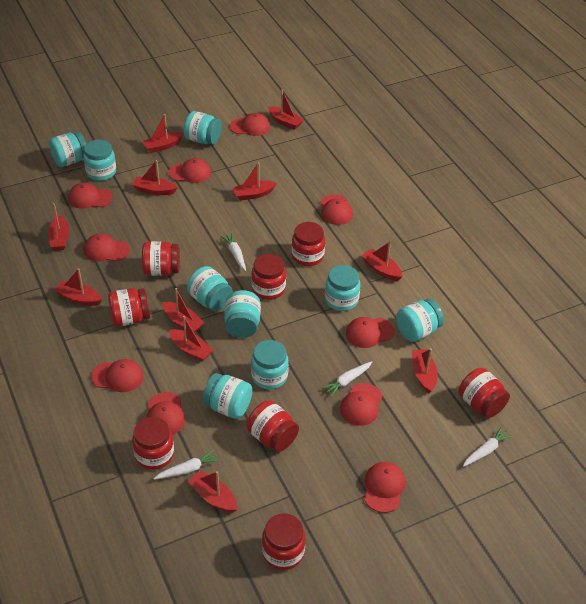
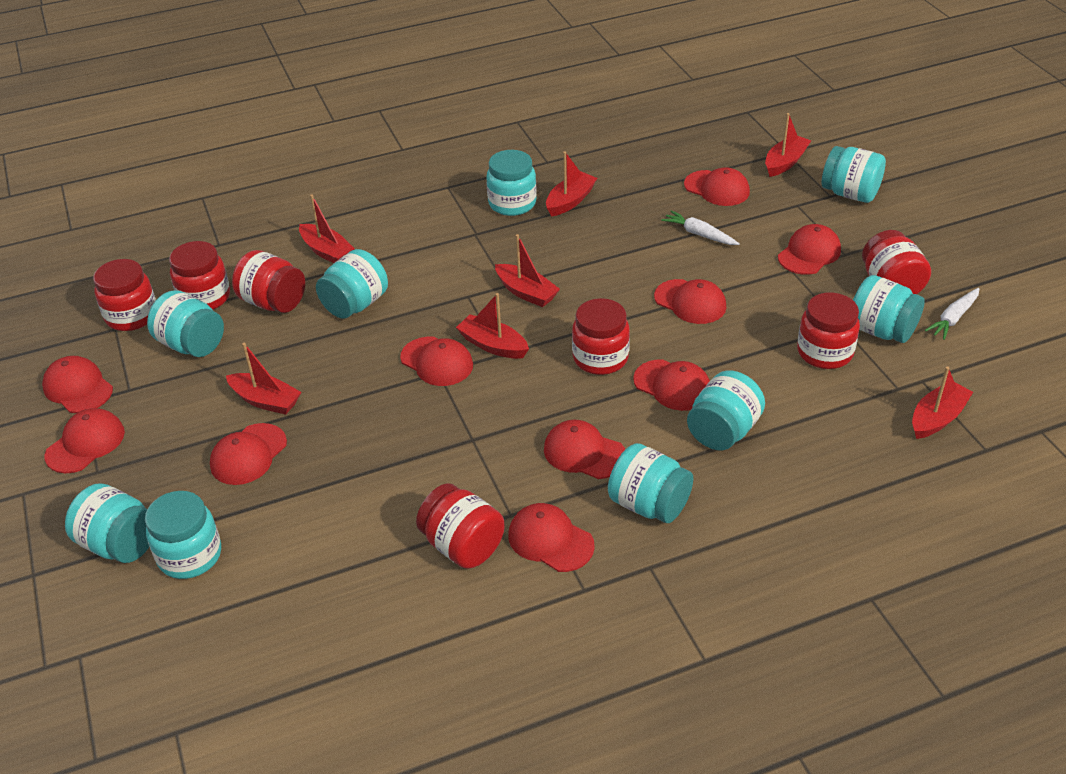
red boat: 11 -> 7
red jar: 8 -> 7
white carrot: 4 -> 2

